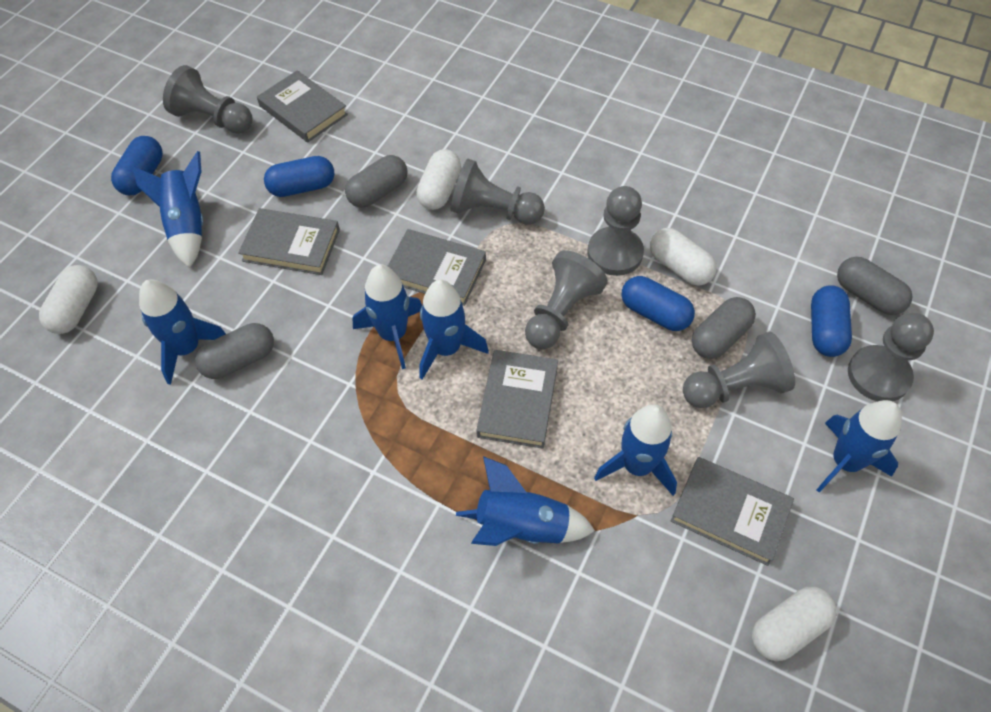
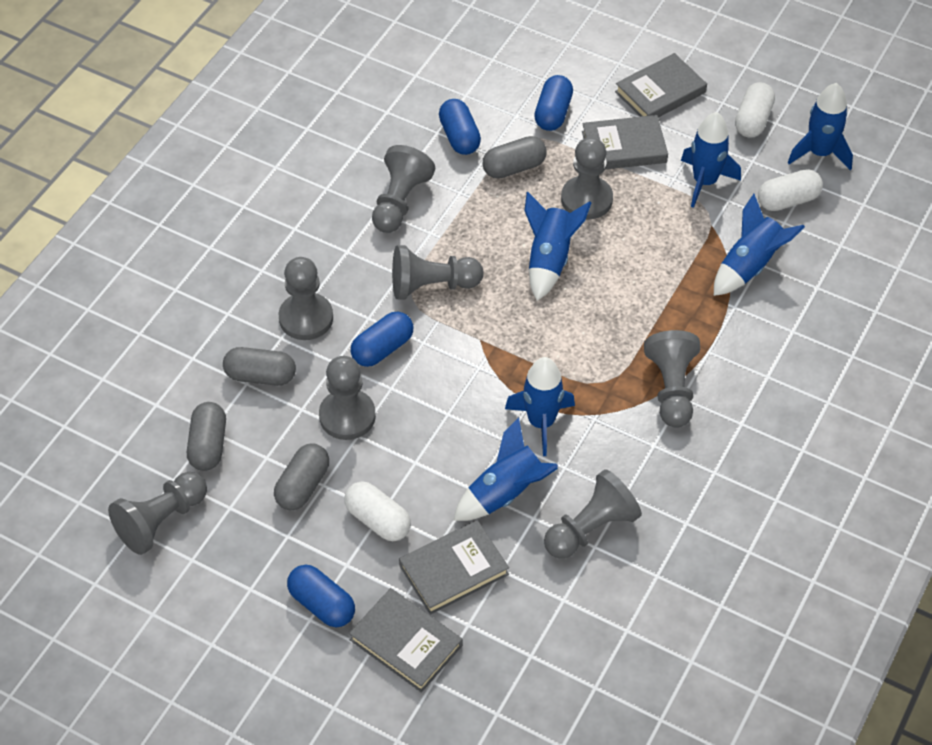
blue rocket: 7 -> 6
grey book: 5 -> 4
grey pawn: 6 -> 8
white capsule: 4 -> 3

